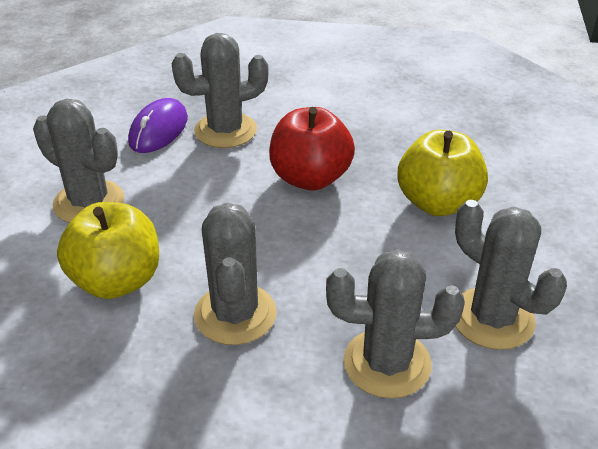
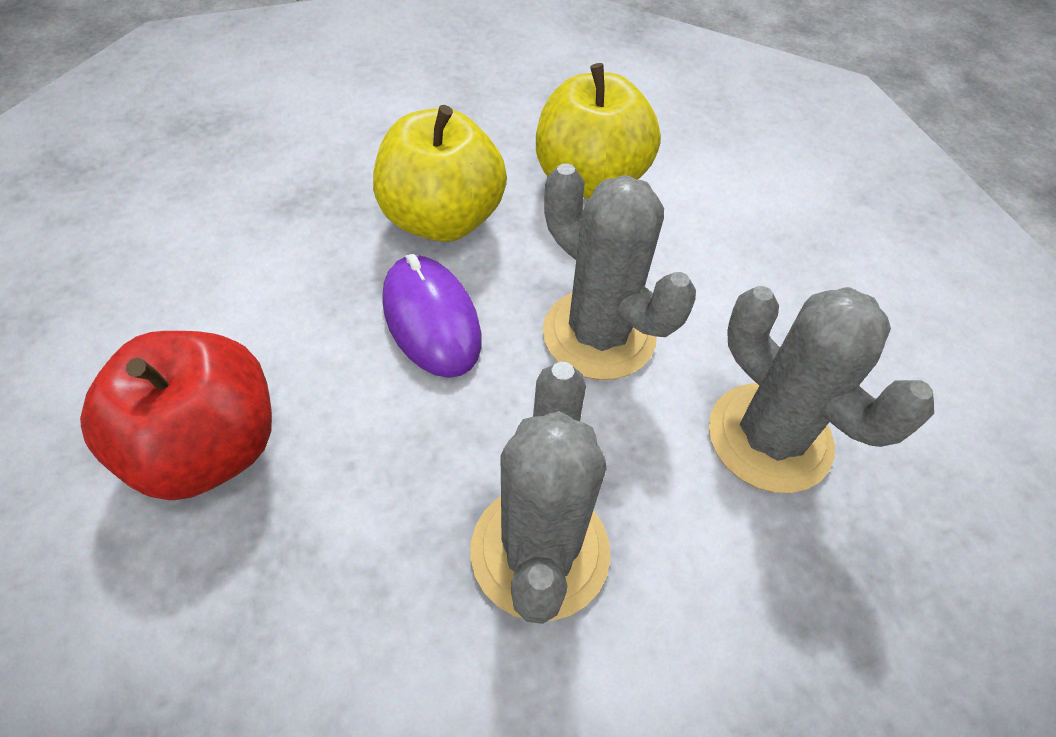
grey cactus: 5 -> 3

